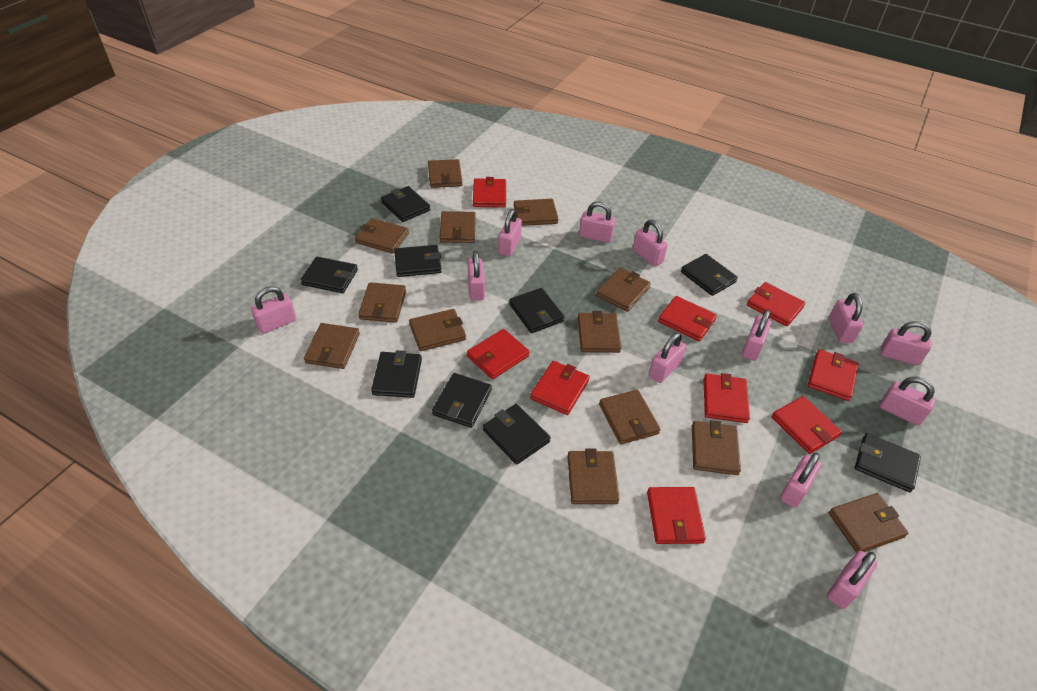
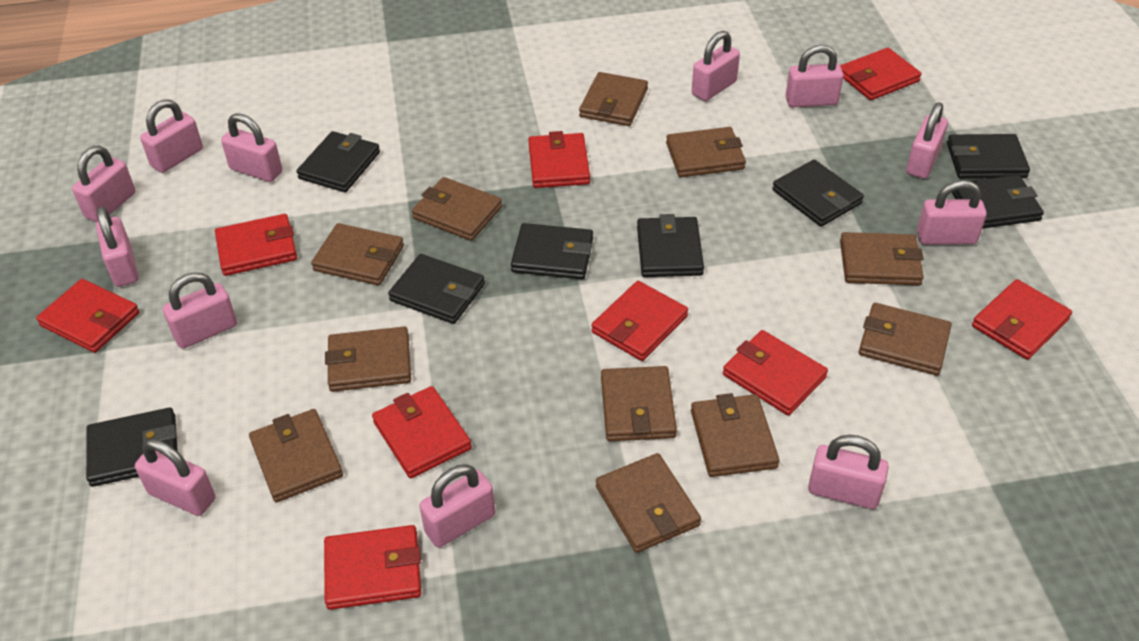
black wallet: 9 -> 8
brown wallet: 13 -> 11

